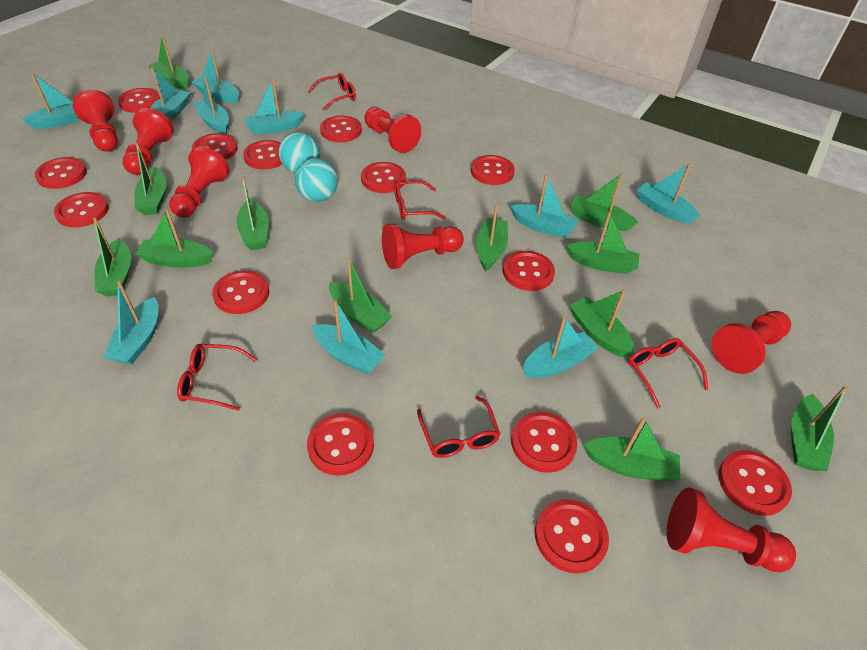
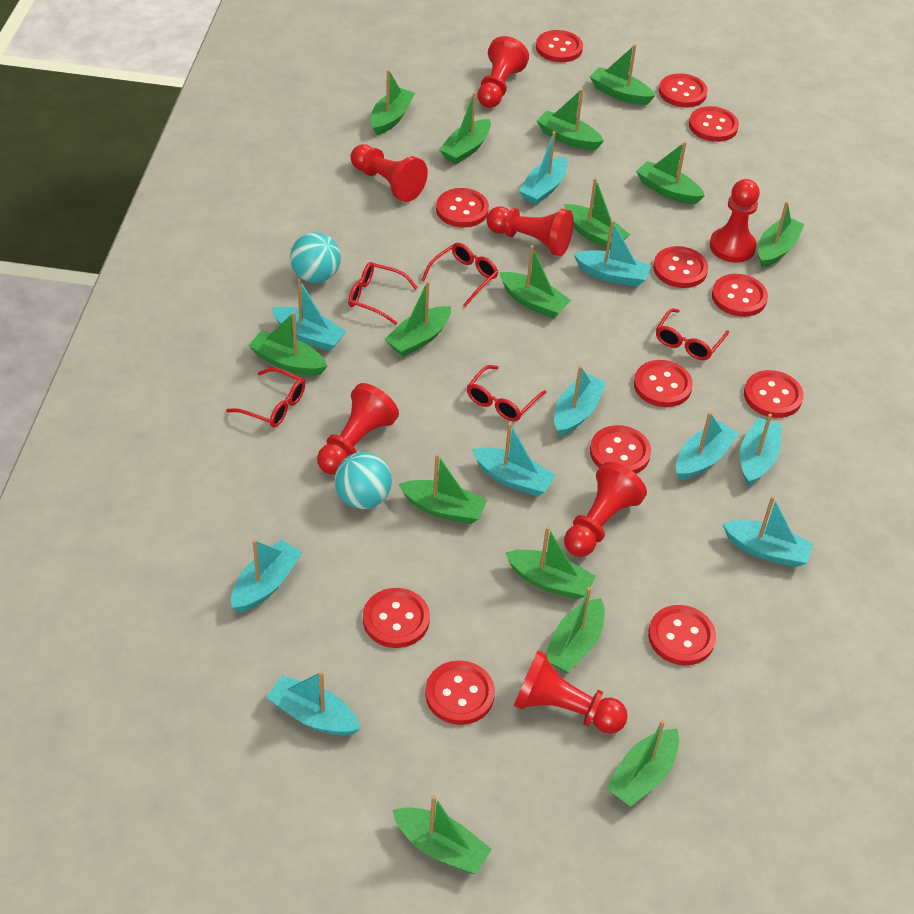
green boat: 12 -> 15
red button: 14 -> 12

